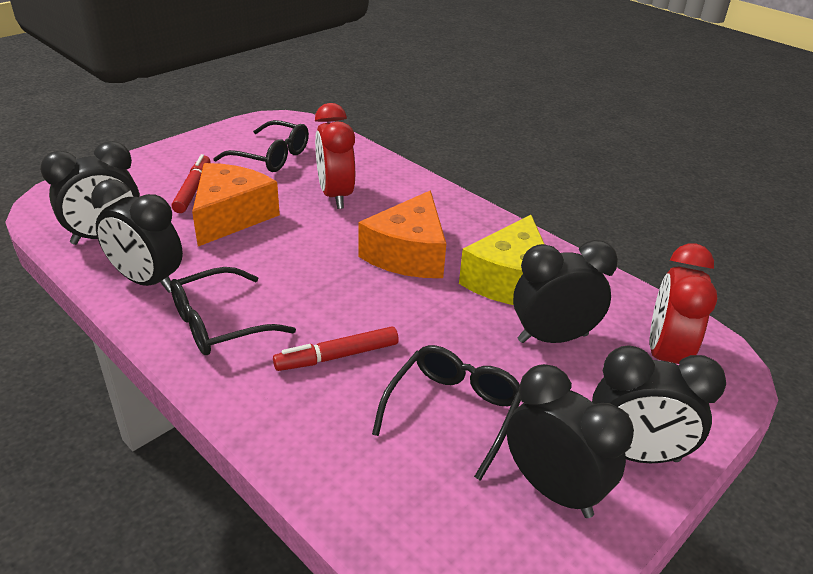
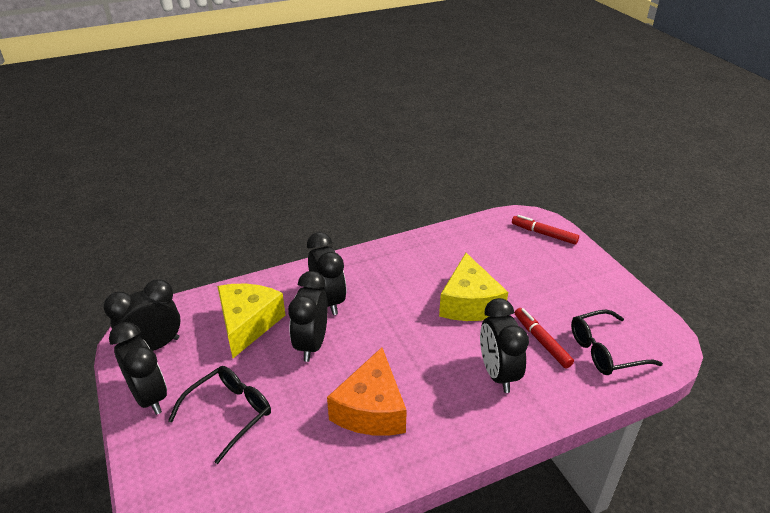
black glasses: 3 -> 2
orange cheese: 2 -> 1
red clock: 2 -> 0
yellow cheese: 1 -> 2

